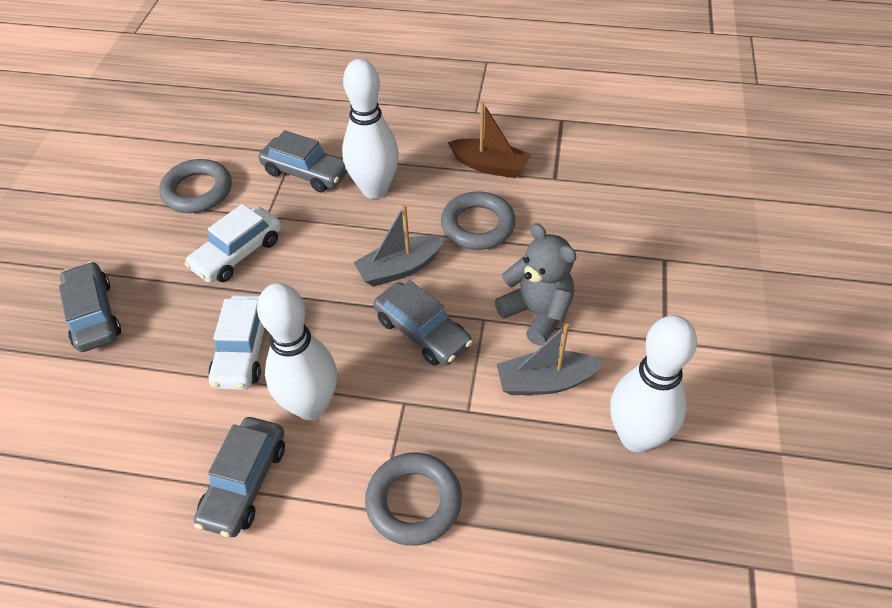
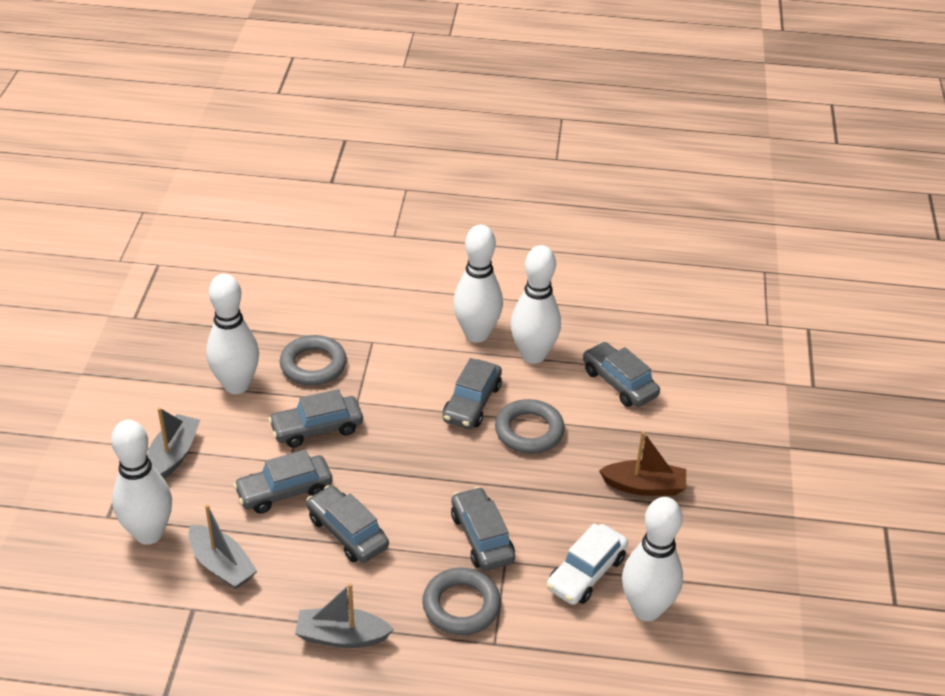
grey boat: 2 -> 3
grey car: 4 -> 6
grey teddy bear: 1 -> 0
white bowling pin: 3 -> 5
white car: 2 -> 1

